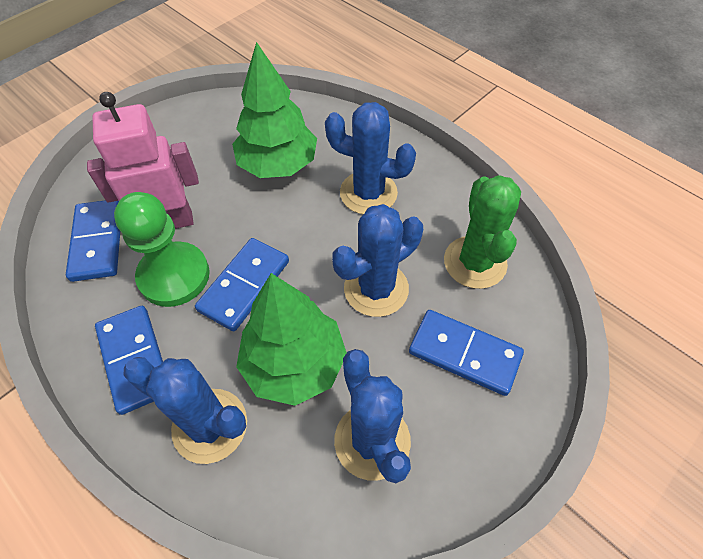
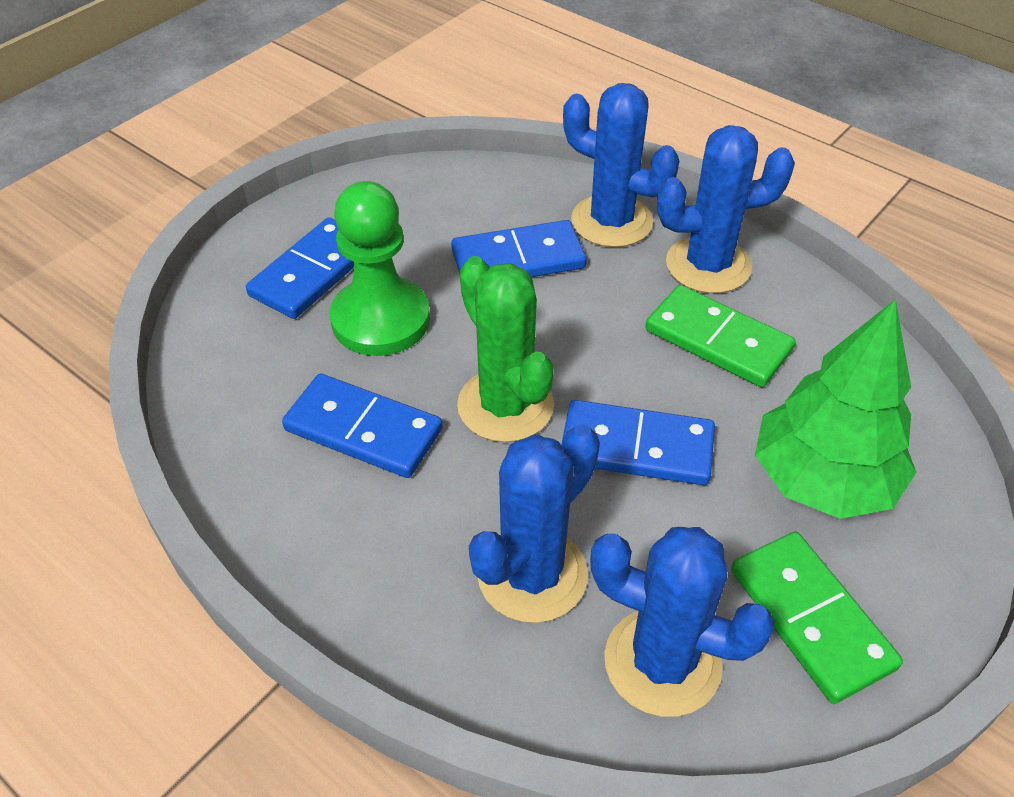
green domino: 0 -> 2
green tree: 2 -> 1
pink robot: 1 -> 0

